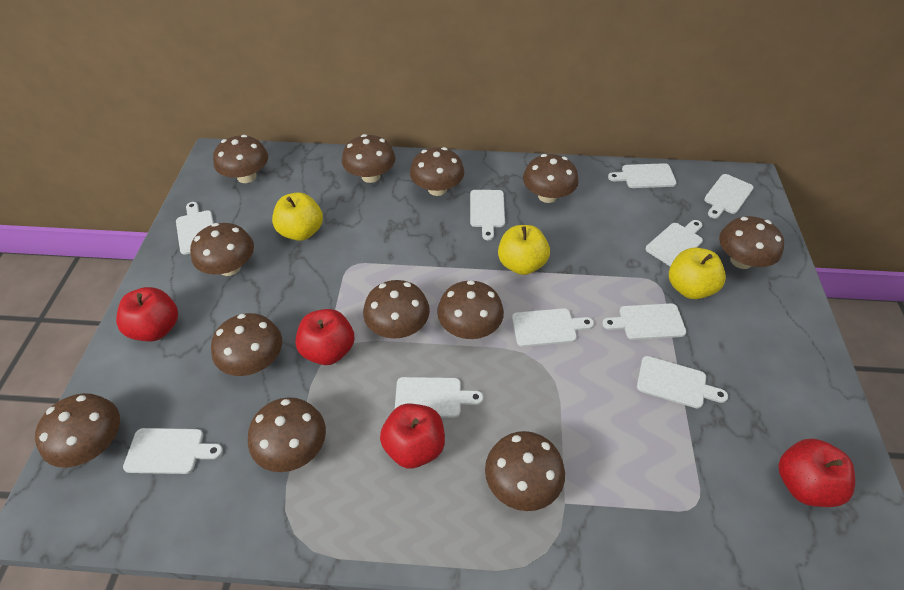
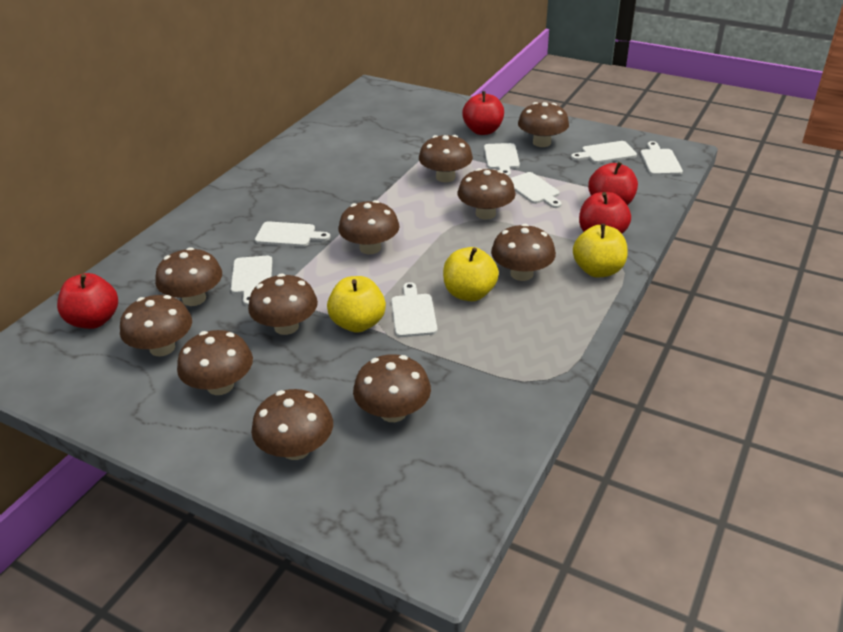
brown mushroom: 12 -> 11
white cutting board: 10 -> 7

